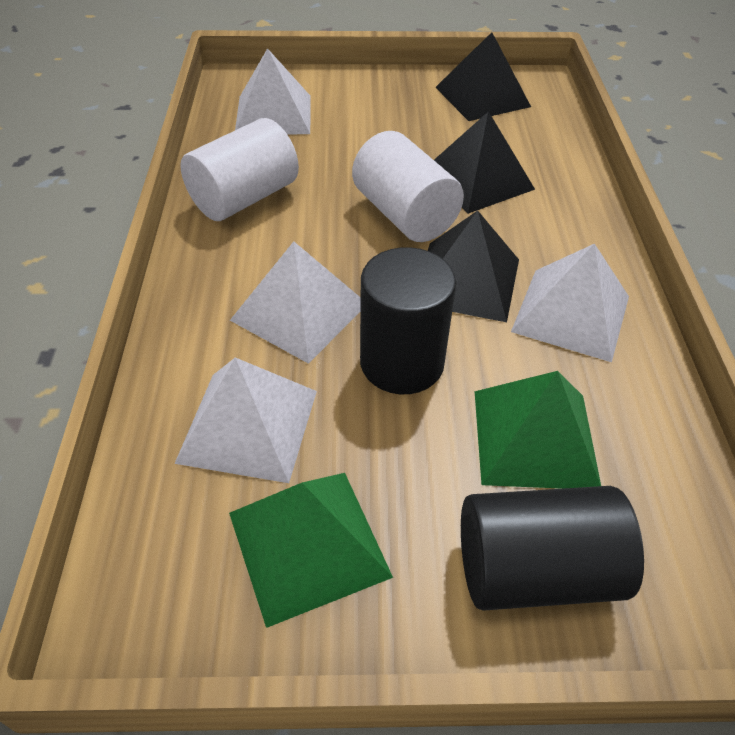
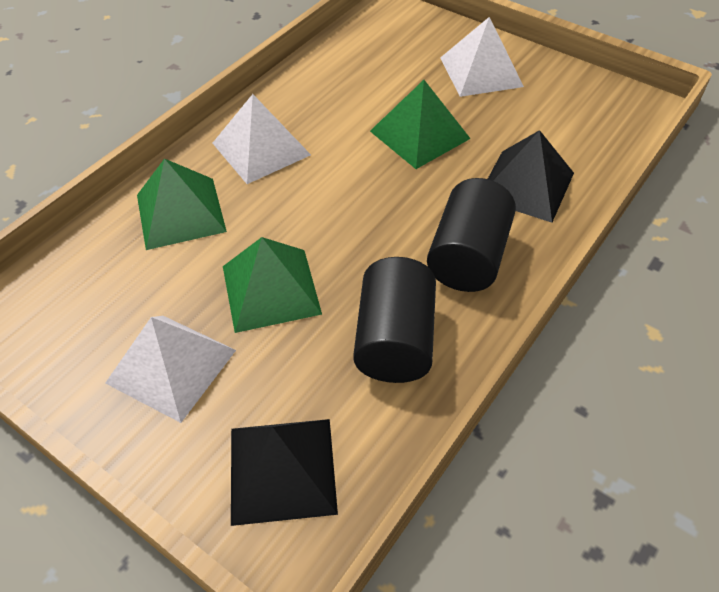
black pyramid: 3 -> 2
green pyramid: 2 -> 3
white cylinder: 2 -> 0
white pyramid: 4 -> 3

